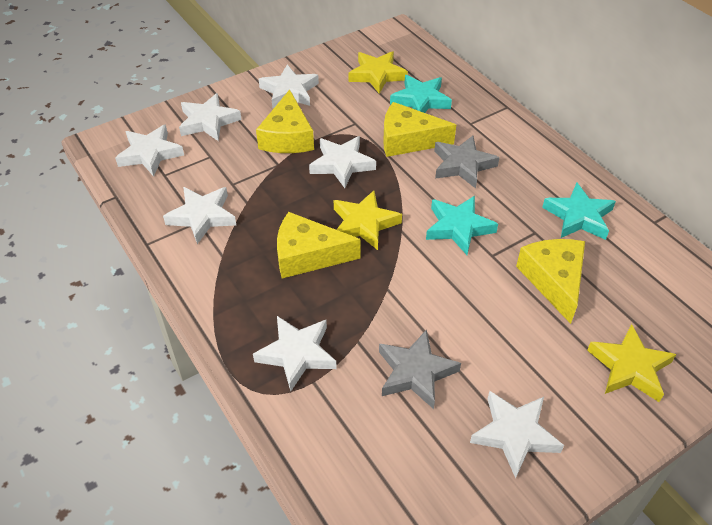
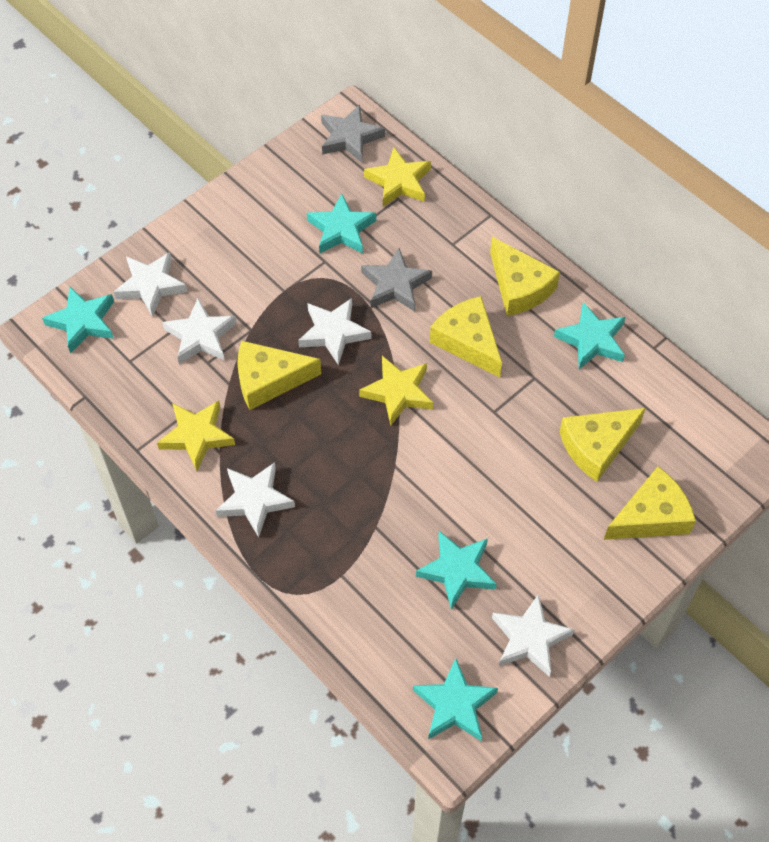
turquoise star: 3 -> 5
white star: 7 -> 5
yellow cheese: 4 -> 5

